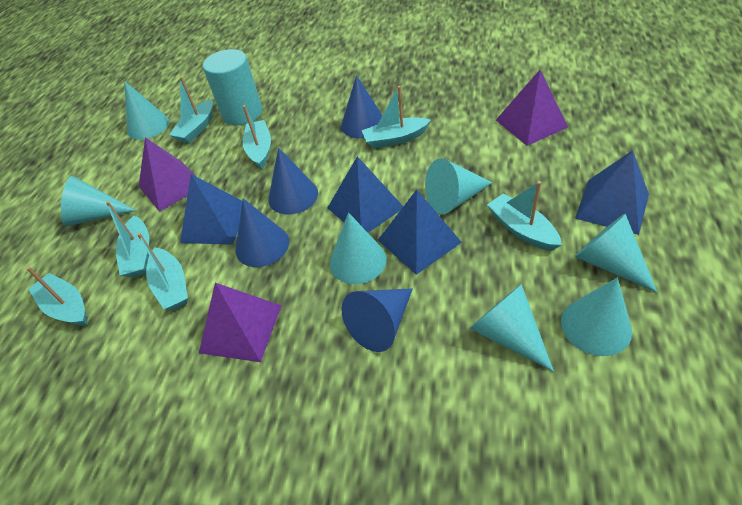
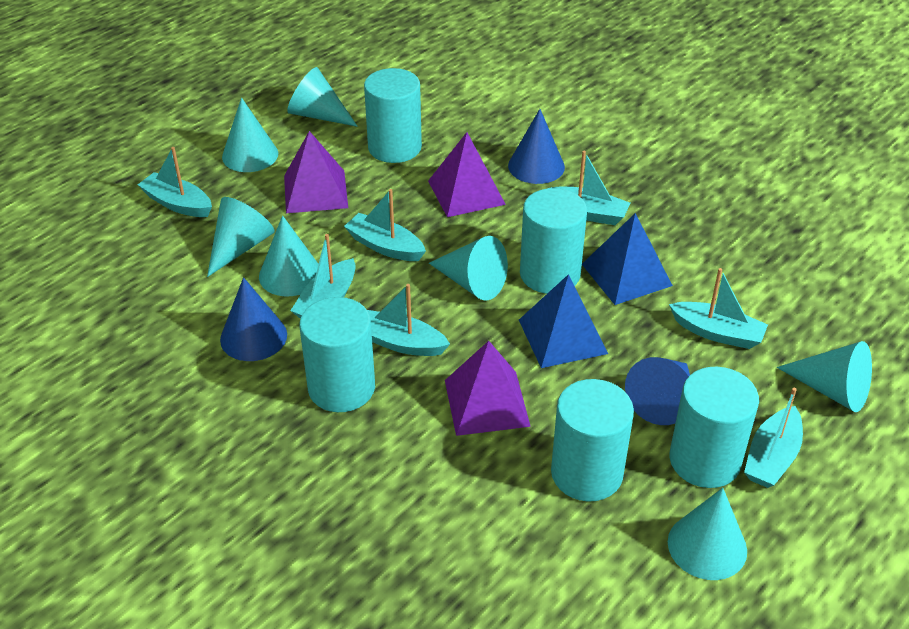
blue cone: 4 -> 3
blue pyramid: 4 -> 2
turquoise cylinder: 1 -> 5

